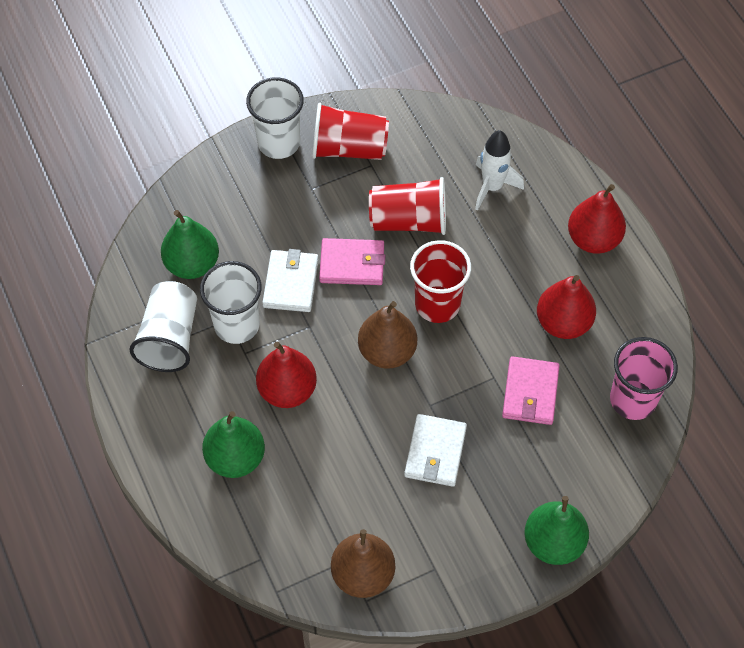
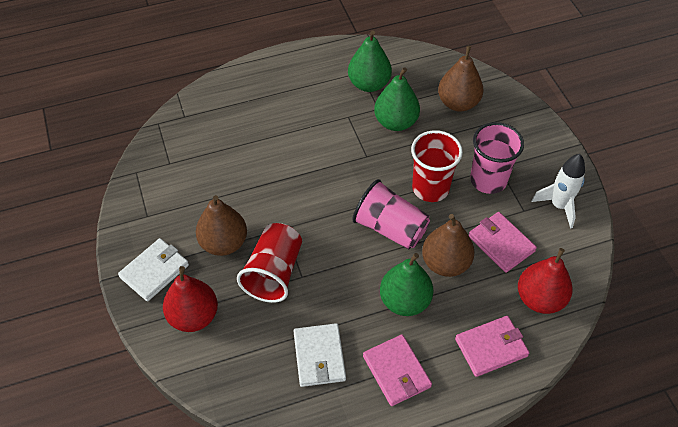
brown pear: 2 -> 3
pink cup: 1 -> 2
pink wallet: 2 -> 3
red cup: 3 -> 2
red pear: 3 -> 2
white cup: 3 -> 0

